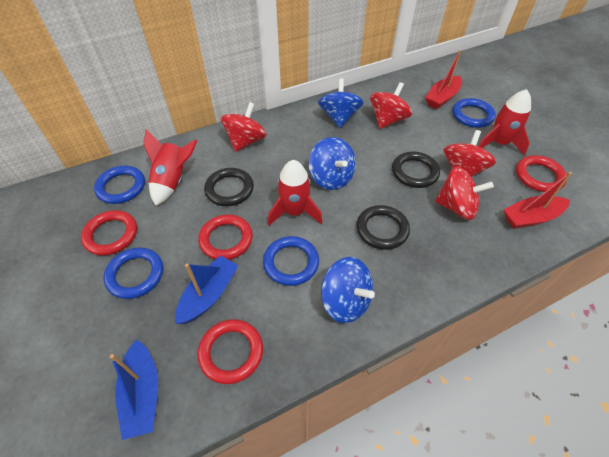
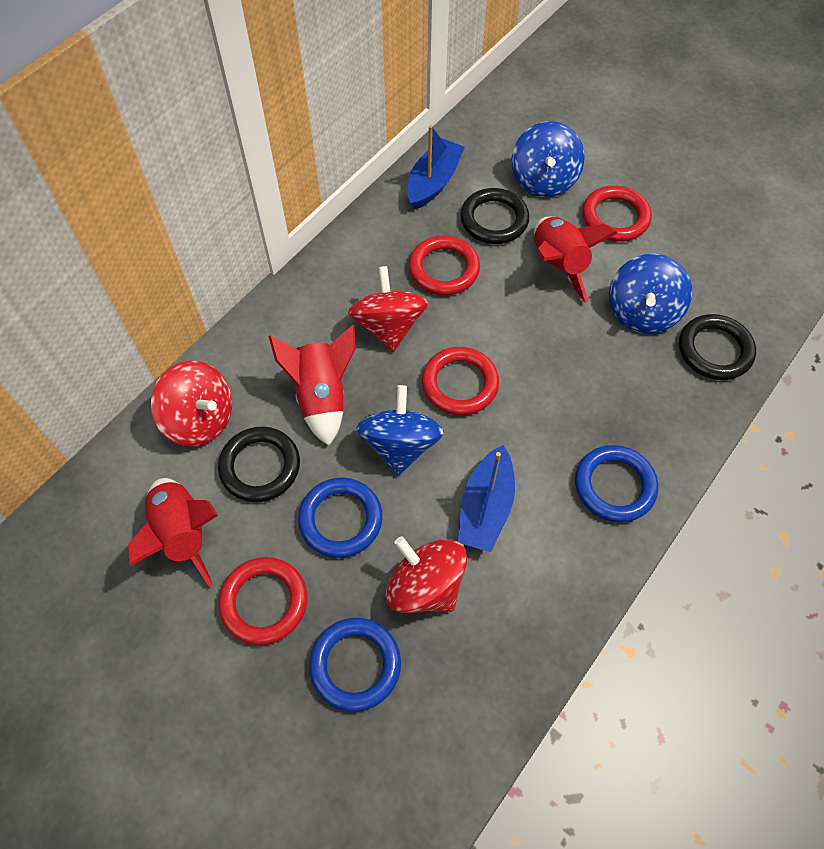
blue ring: 4 -> 3
red boat: 2 -> 0
red spinning top: 4 -> 3

